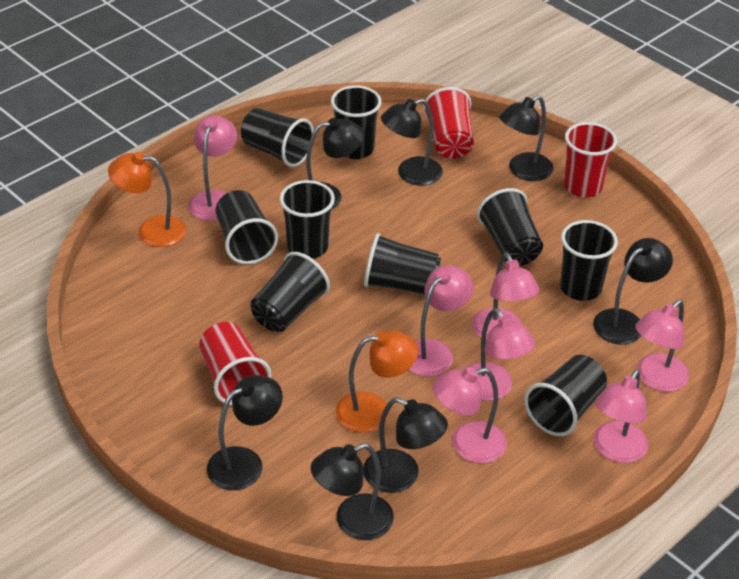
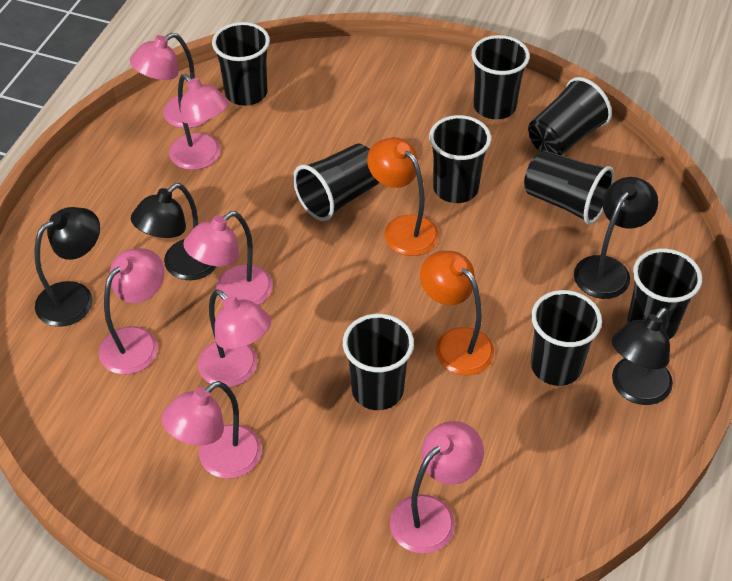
black lamp: 7 -> 4
red cup: 3 -> 0

